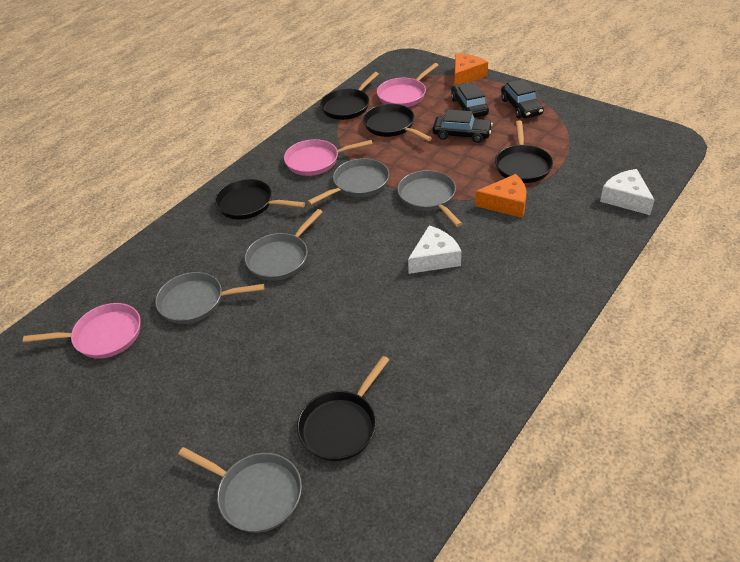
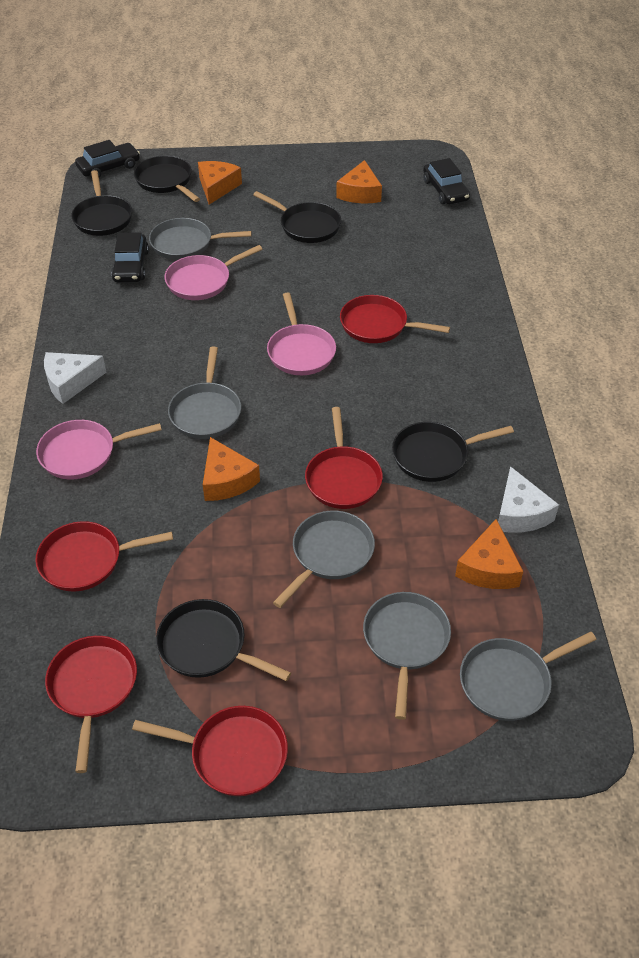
orange cheese: 2 -> 4
red pan: 0 -> 5

